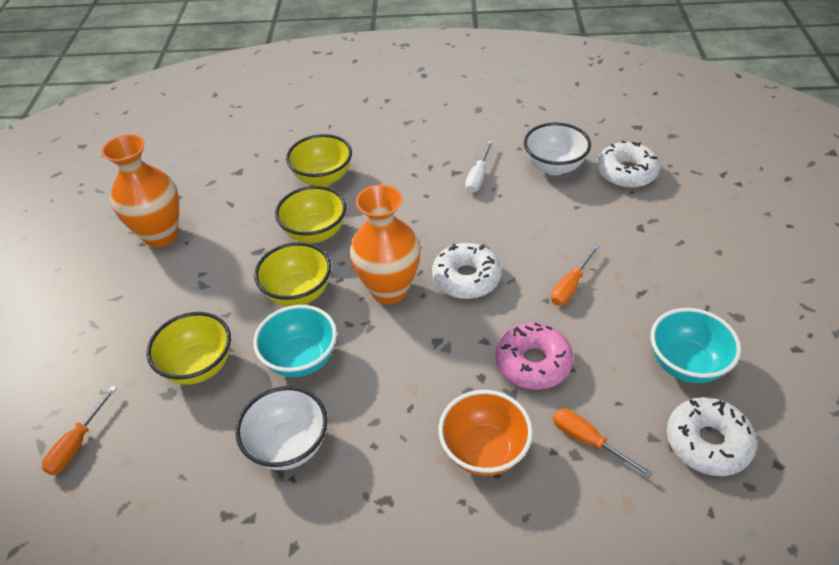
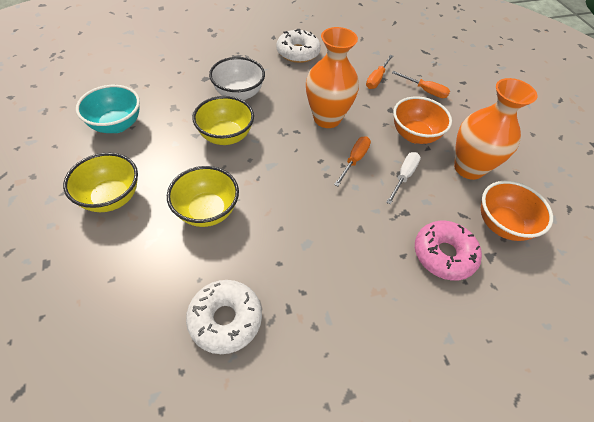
orange bowl: 1 -> 2
turquoise bowl: 2 -> 1
white bowl: 2 -> 1
white donut: 3 -> 2
yellow bowl: 4 -> 3

